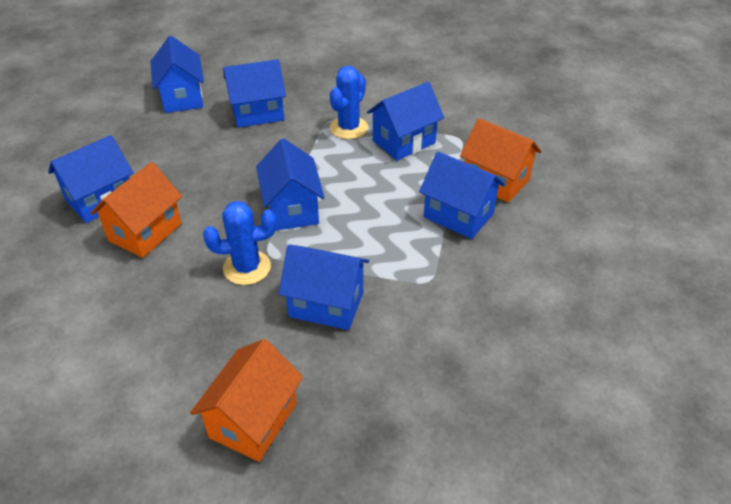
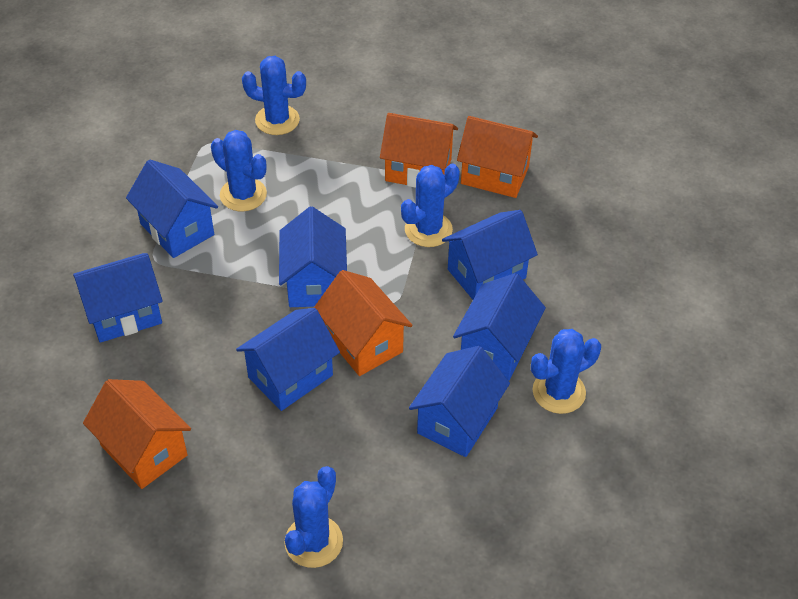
blue cactus: 2 -> 5
orange house: 3 -> 4

